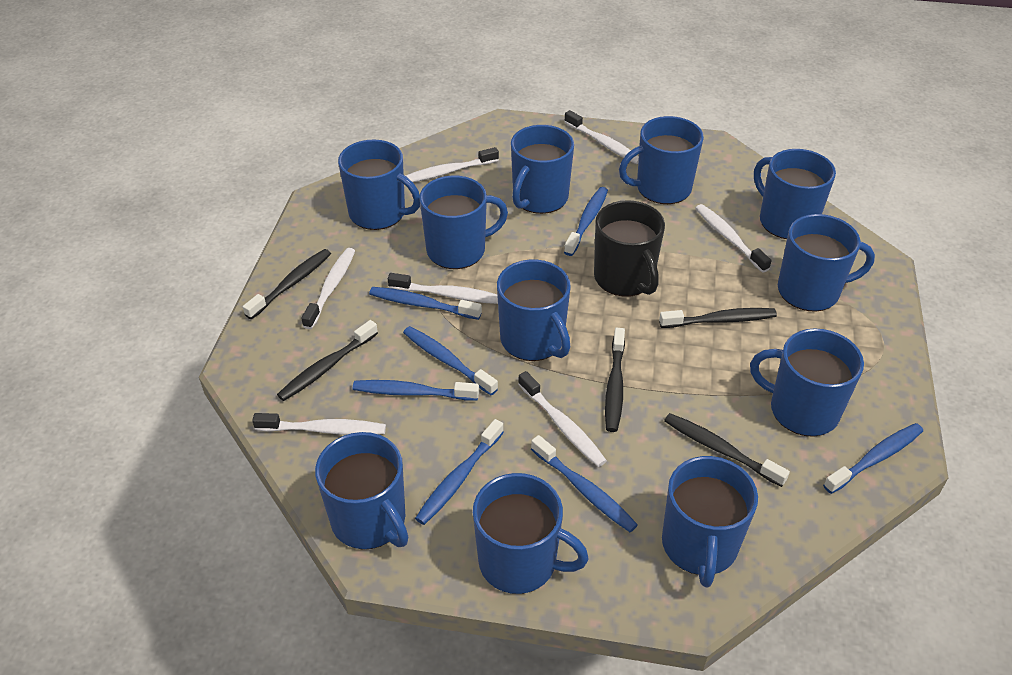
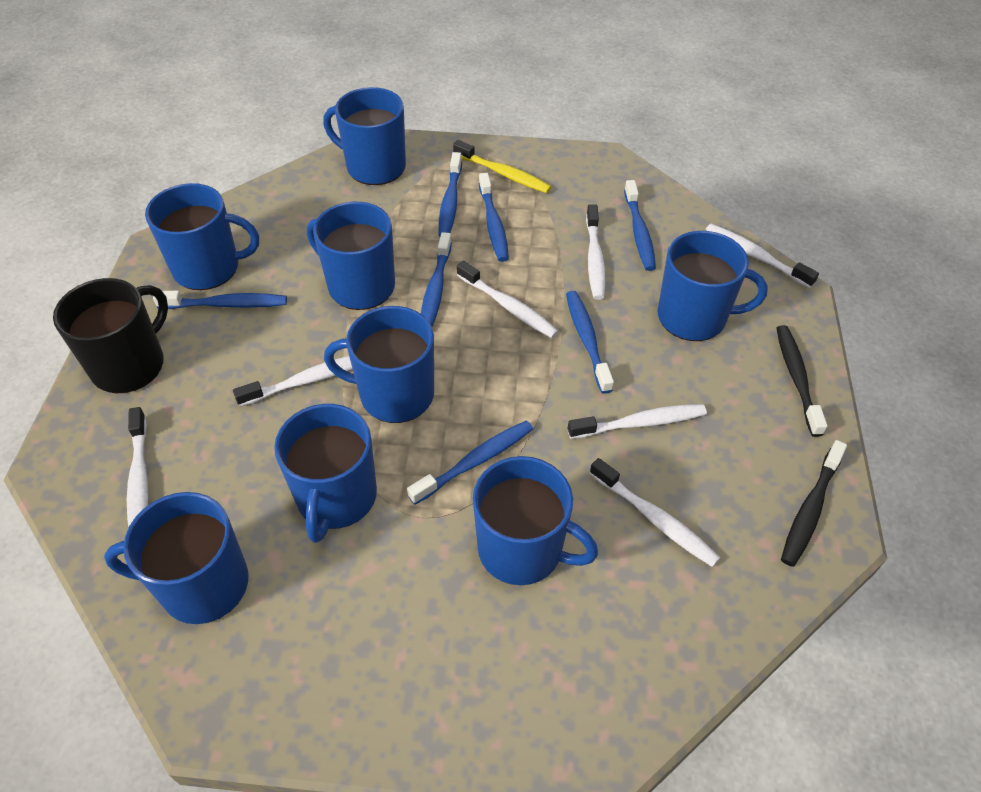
black toothbrush: 5 -> 2
blue mug: 11 -> 8
yellow toothbrush: 0 -> 1

